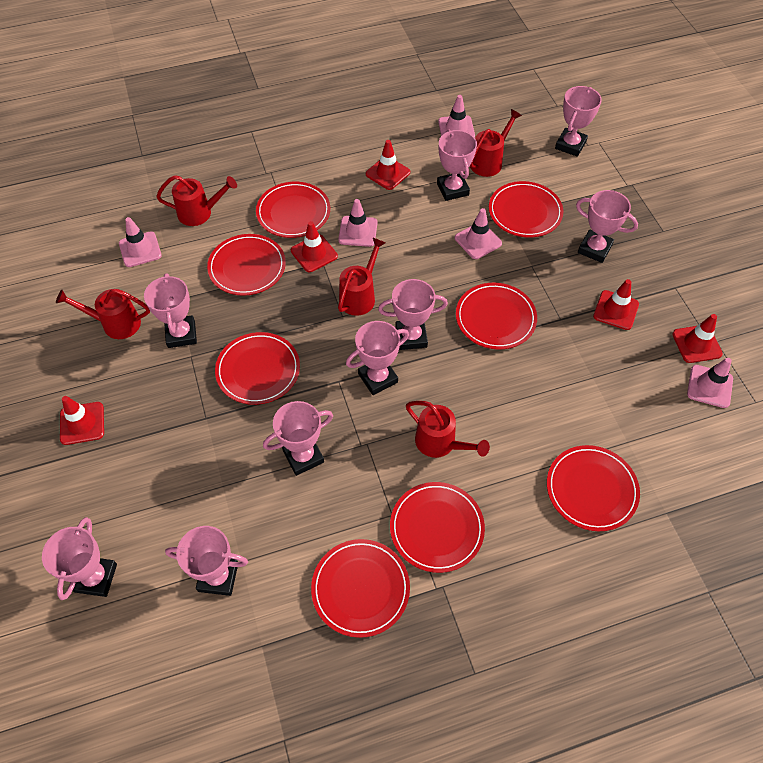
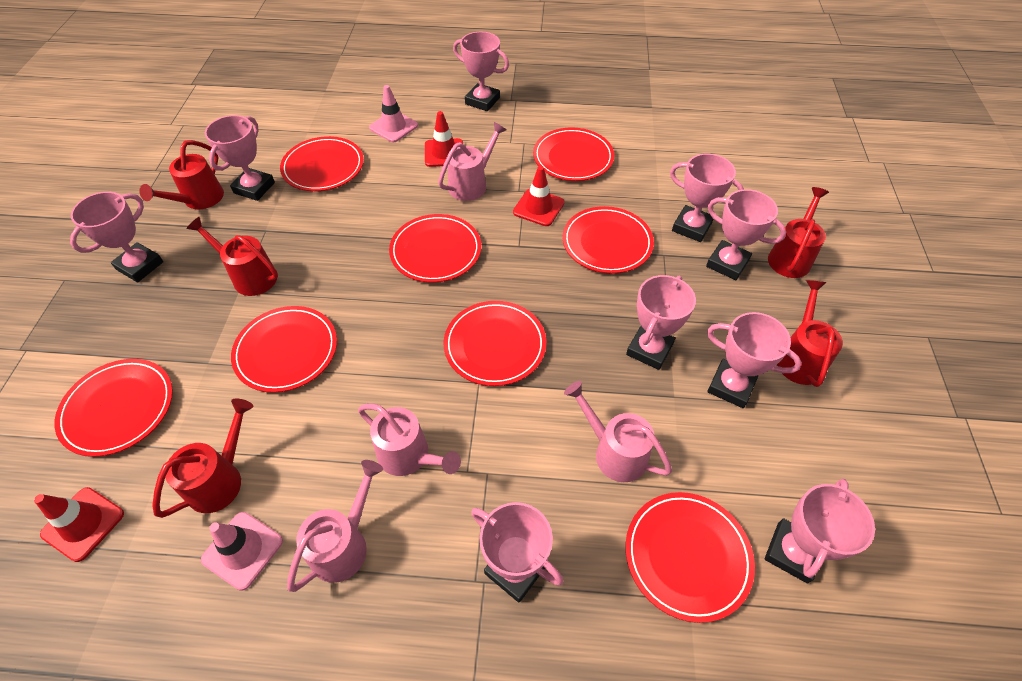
pink traffic cone: 5 -> 2
pink watering can: 0 -> 4
red traffic cone: 5 -> 3

